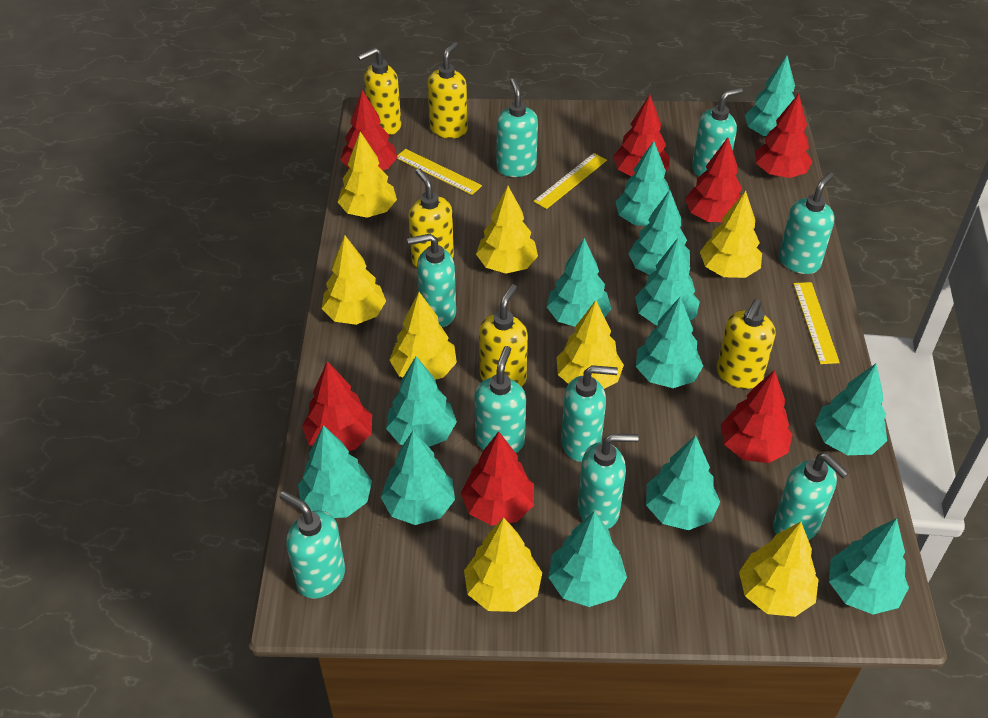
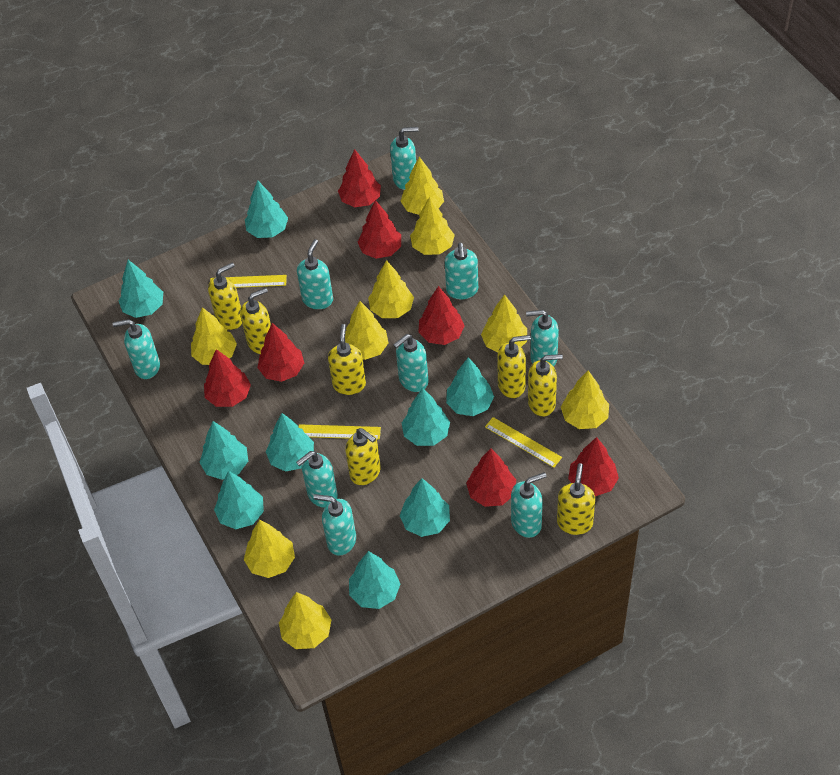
turquoise tree: 13 -> 9
yellow soap dispenser: 5 -> 7
yellow tree: 8 -> 9

